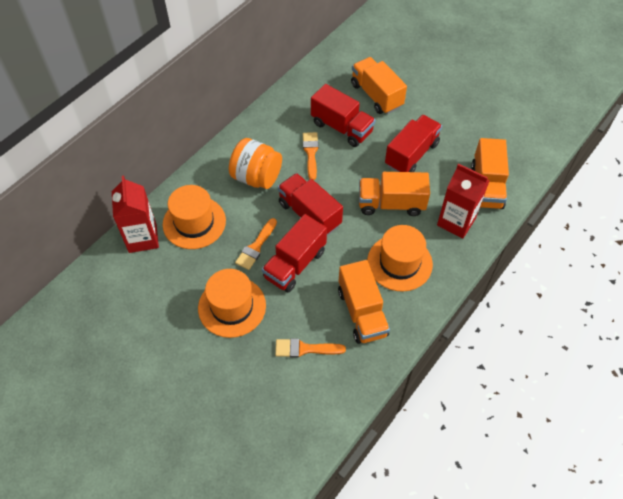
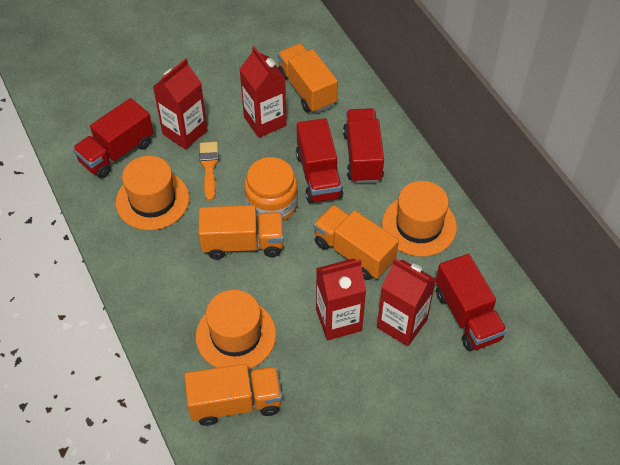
orange brush: 3 -> 1
red carton: 2 -> 4

